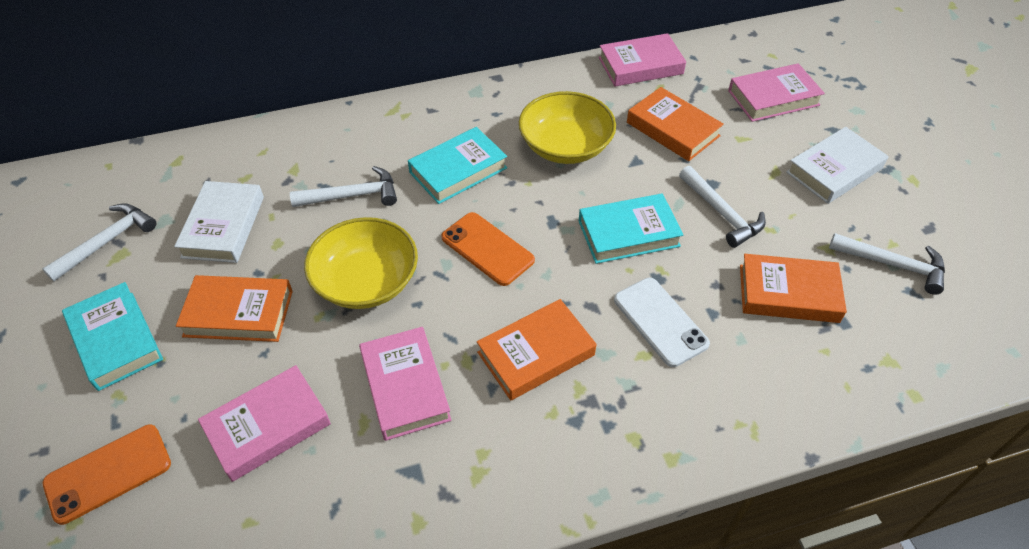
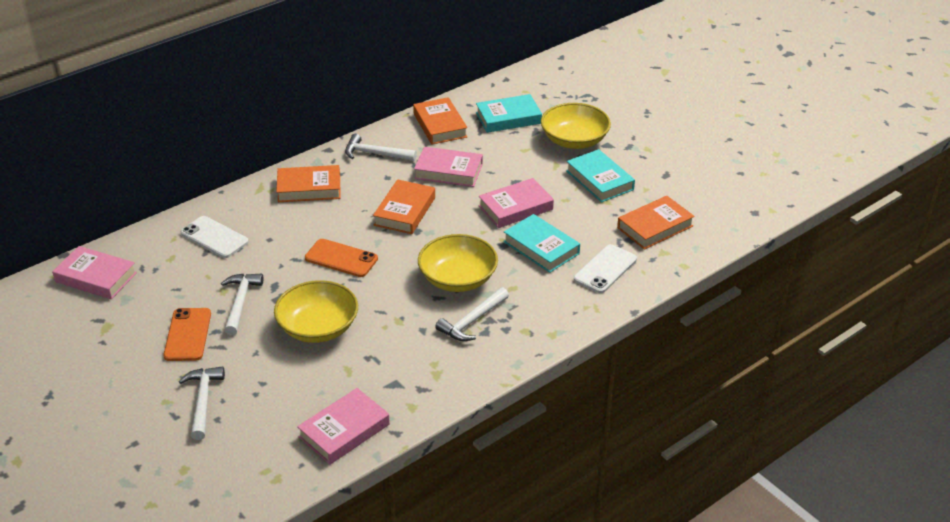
white book: 2 -> 0
white phone: 1 -> 2
yellow bowl: 2 -> 3

